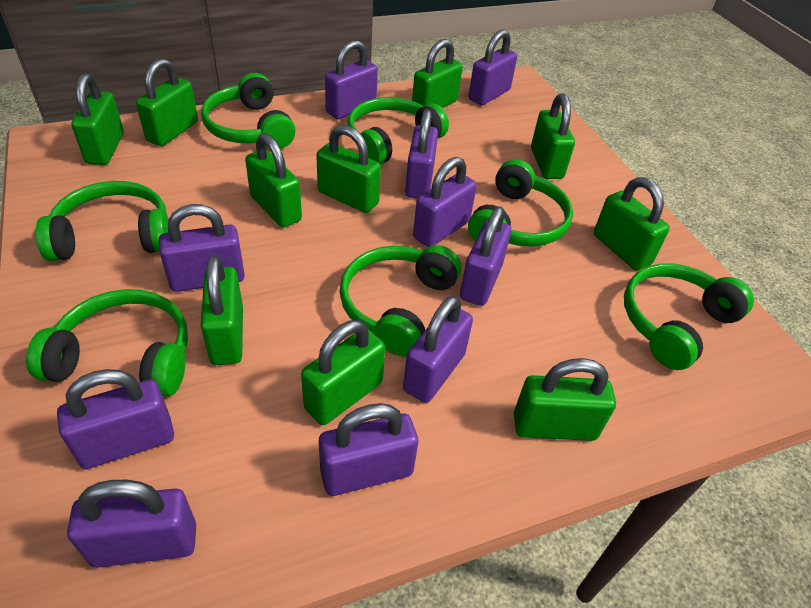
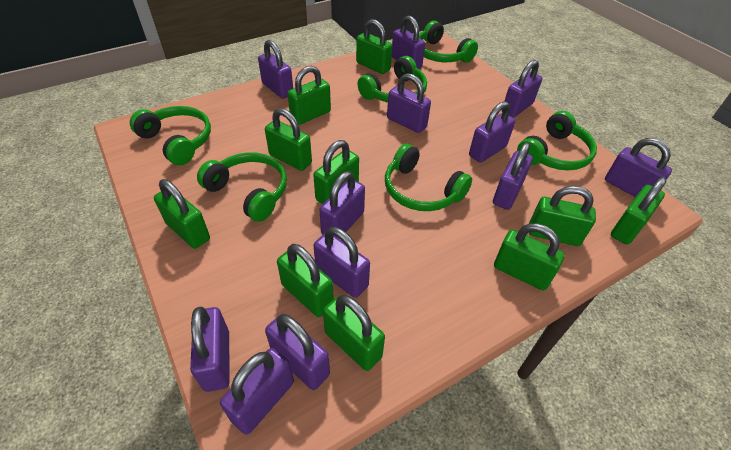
green headphones: 7 -> 6
purple padlock: 10 -> 12

